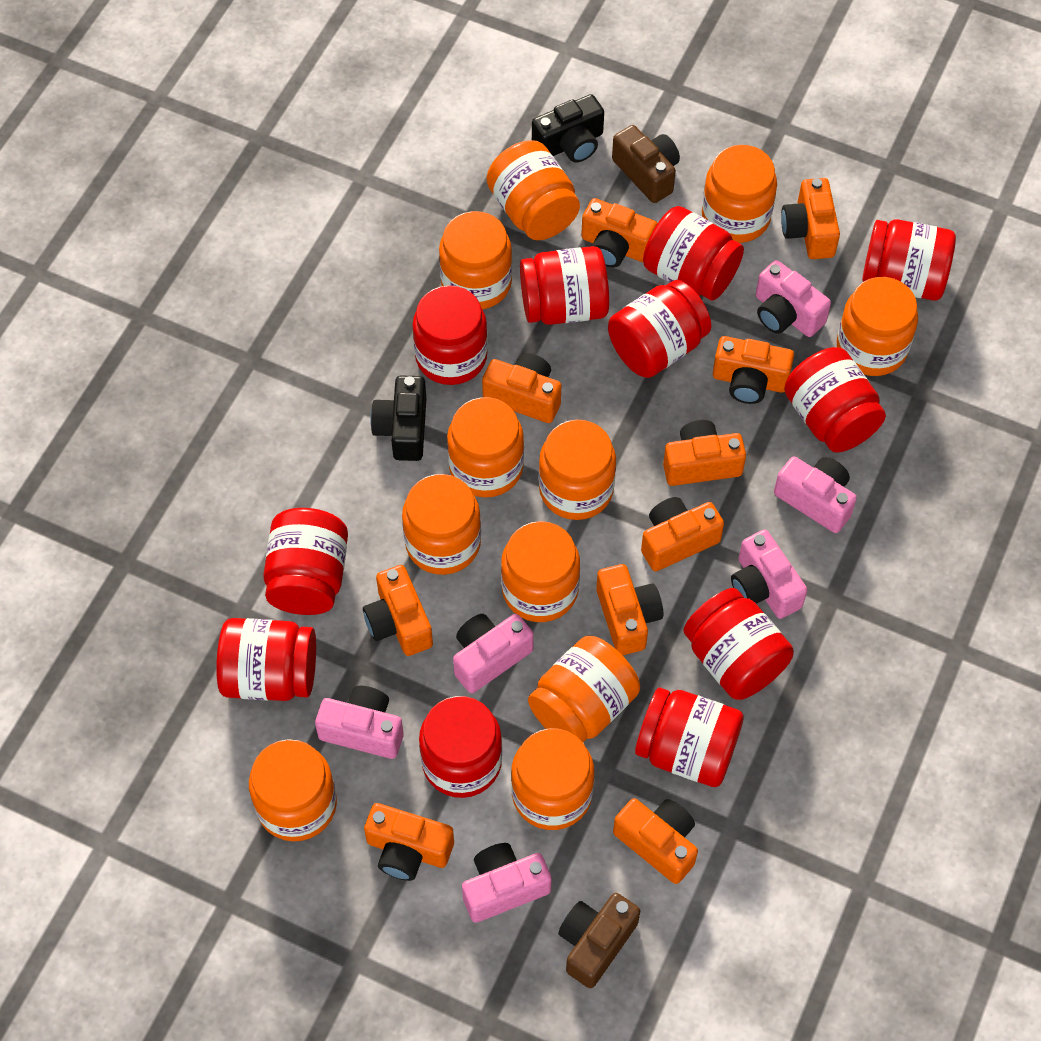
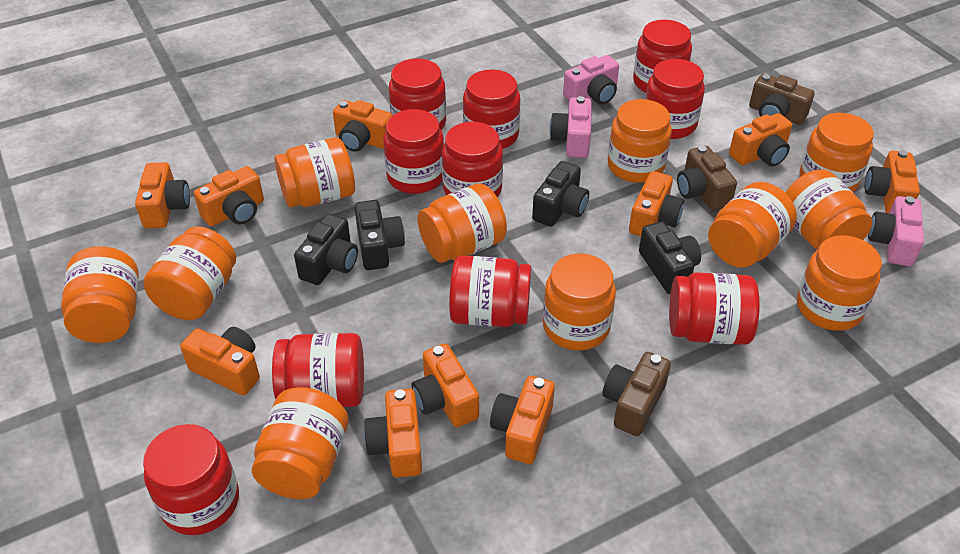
black camera: 2 -> 4
brown camera: 2 -> 3
pink camera: 6 -> 3
red jar: 11 -> 10

